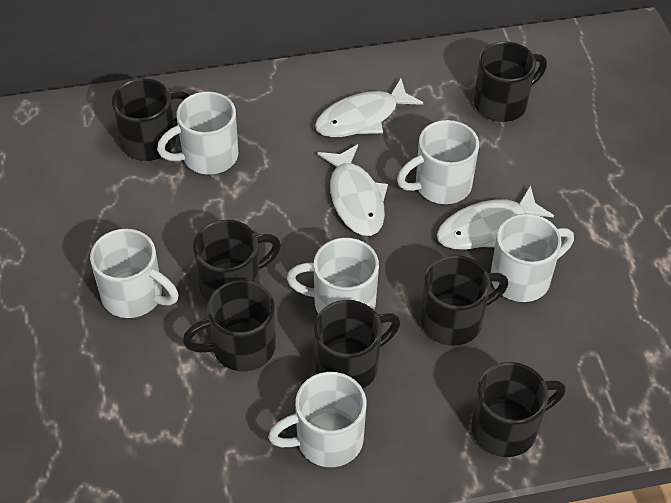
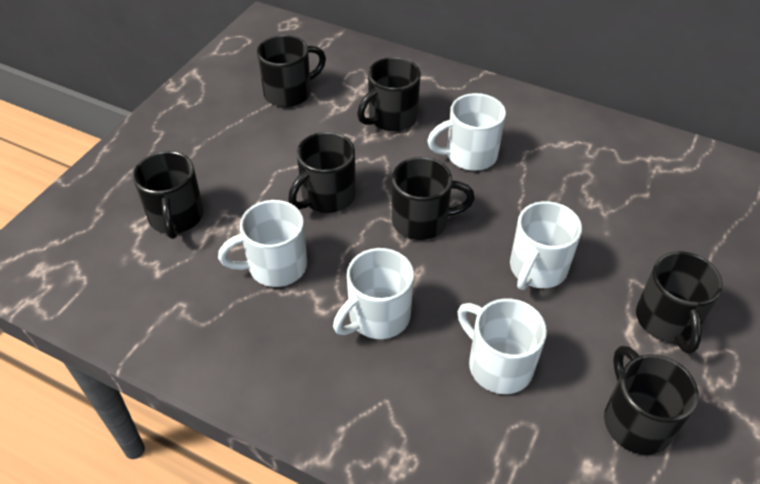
white fish: 3 -> 0
white mug: 6 -> 5

